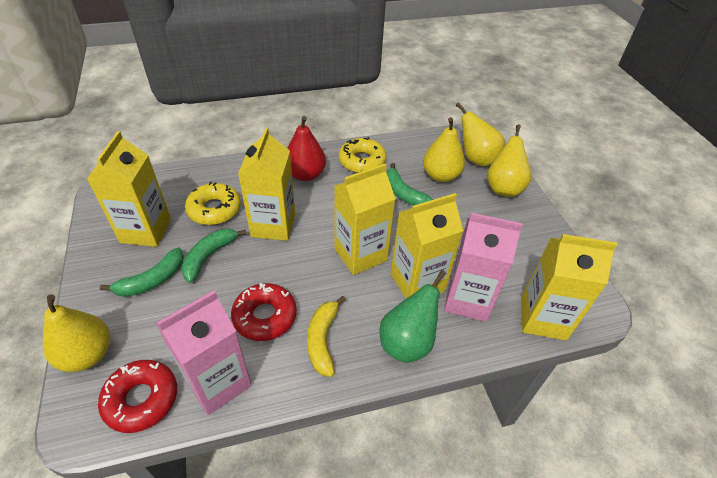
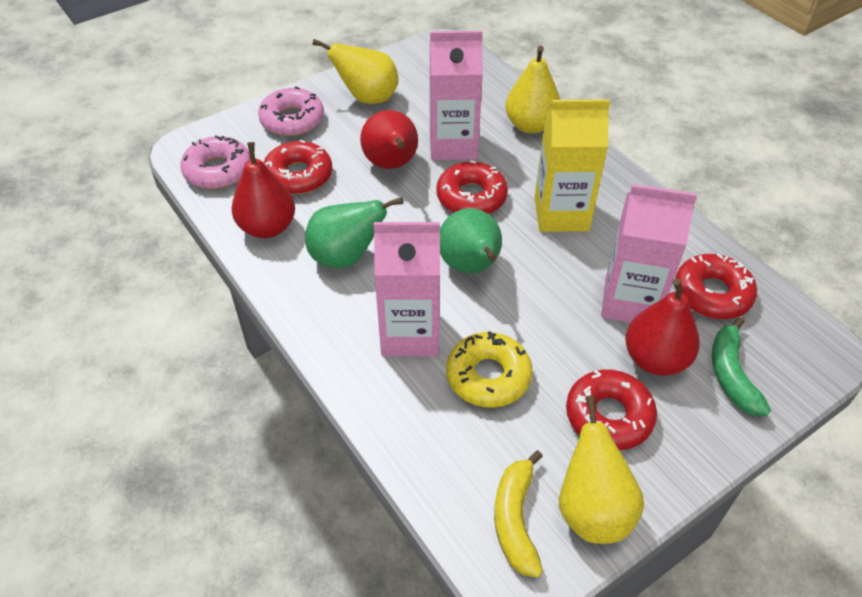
green banana: 3 -> 1
green pear: 1 -> 2
pink carton: 2 -> 3
pink donut: 0 -> 2
red donut: 2 -> 4
red pear: 1 -> 3
yellow carton: 5 -> 1
yellow donut: 2 -> 1
yellow pear: 4 -> 3

